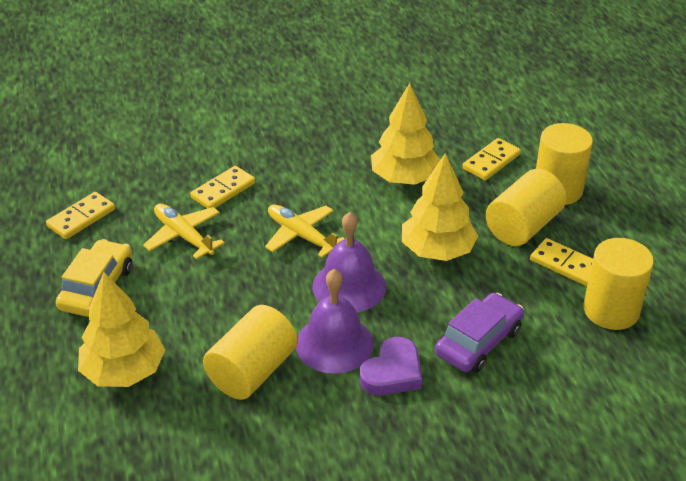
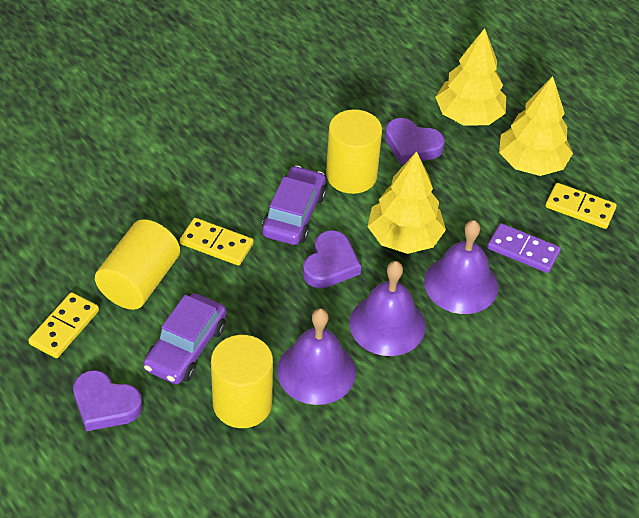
purple bell: 2 -> 3
purple car: 1 -> 2
purple domino: 0 -> 1
purple heart: 1 -> 3
yellow car: 1 -> 0
yellow cylinder: 4 -> 3
yellow domino: 4 -> 3
yellow plane: 2 -> 0

